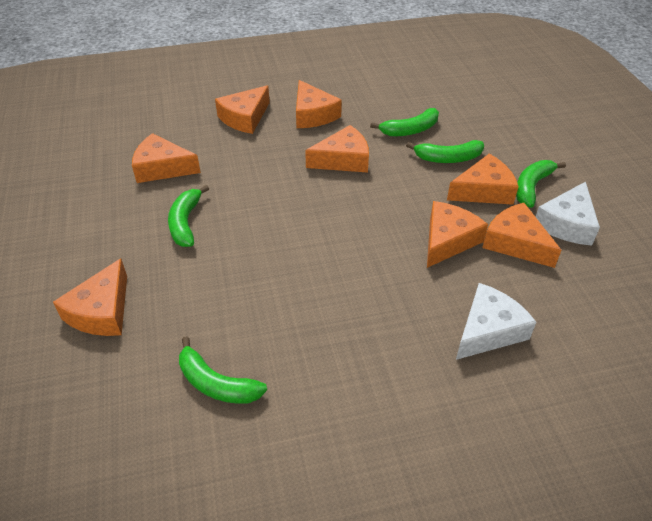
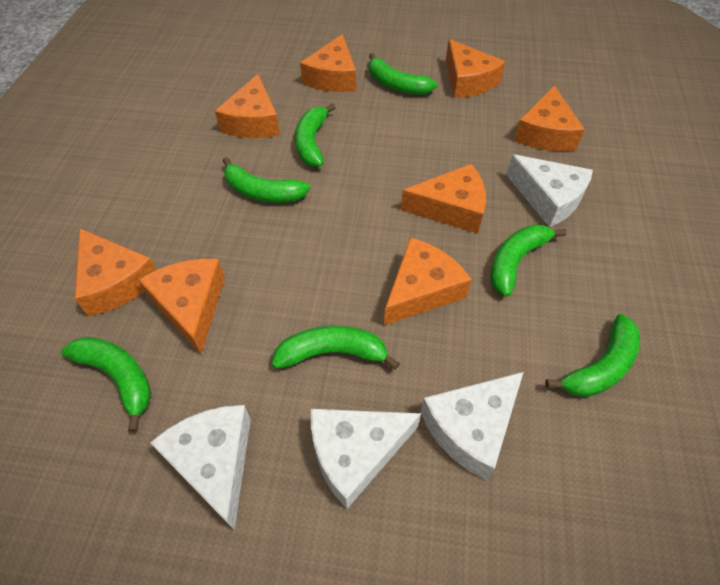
green banana: 5 -> 7
white cheese: 2 -> 4

